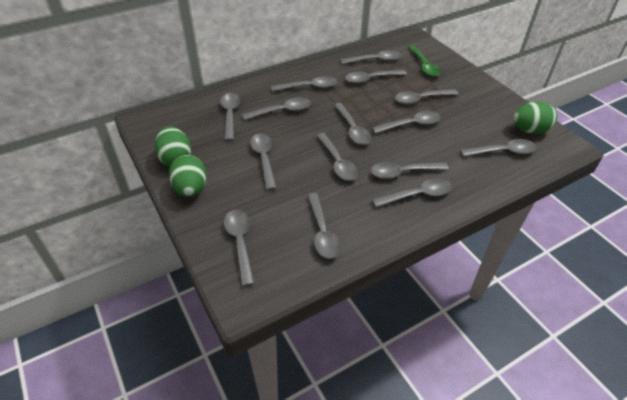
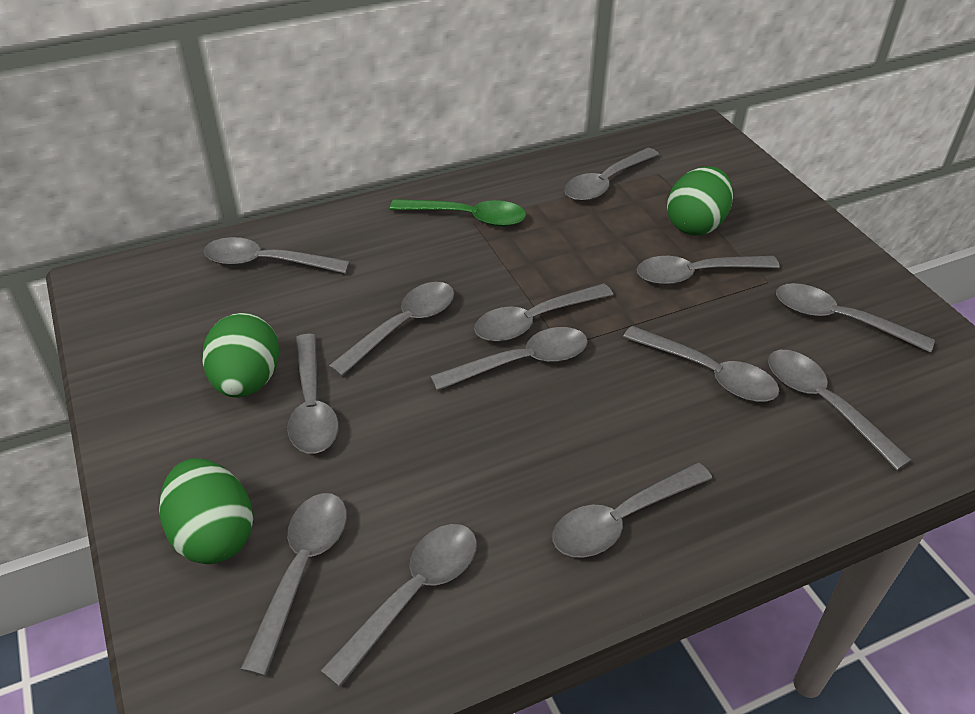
grey spoon: 15 -> 13

